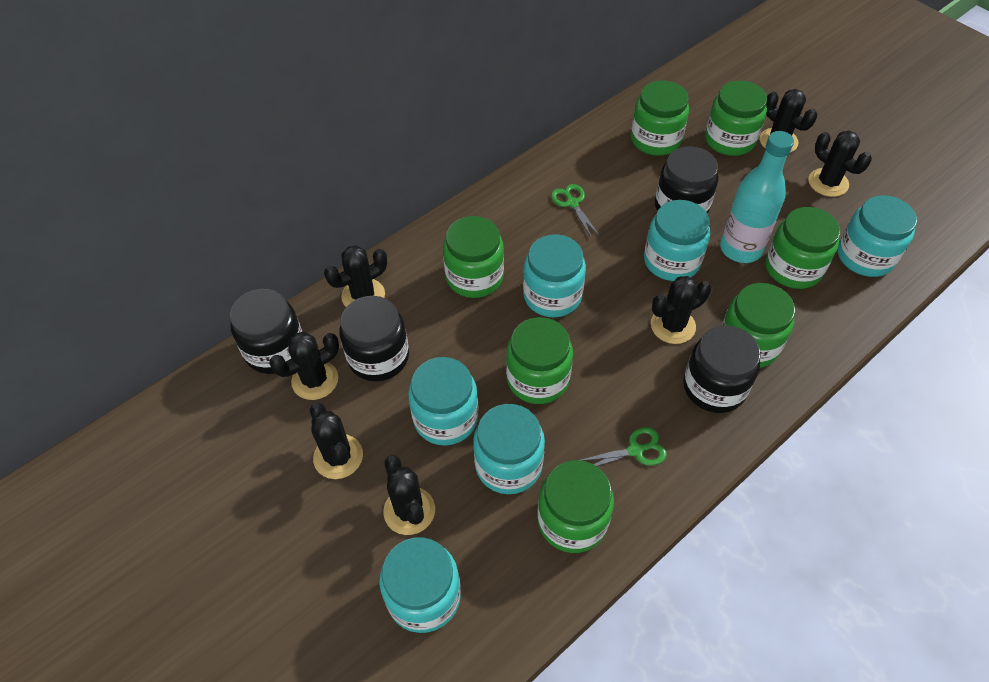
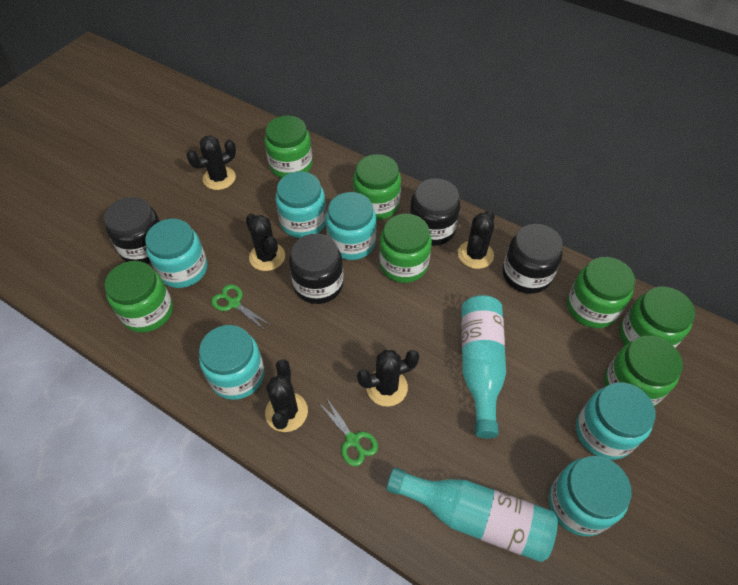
black cactus: 7 -> 5
turquoise bottle: 1 -> 2

